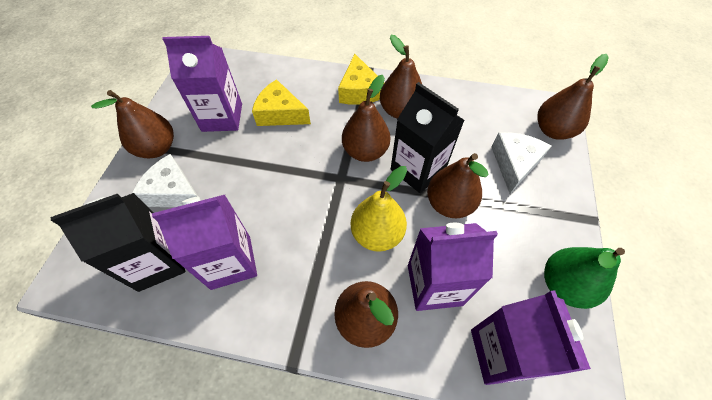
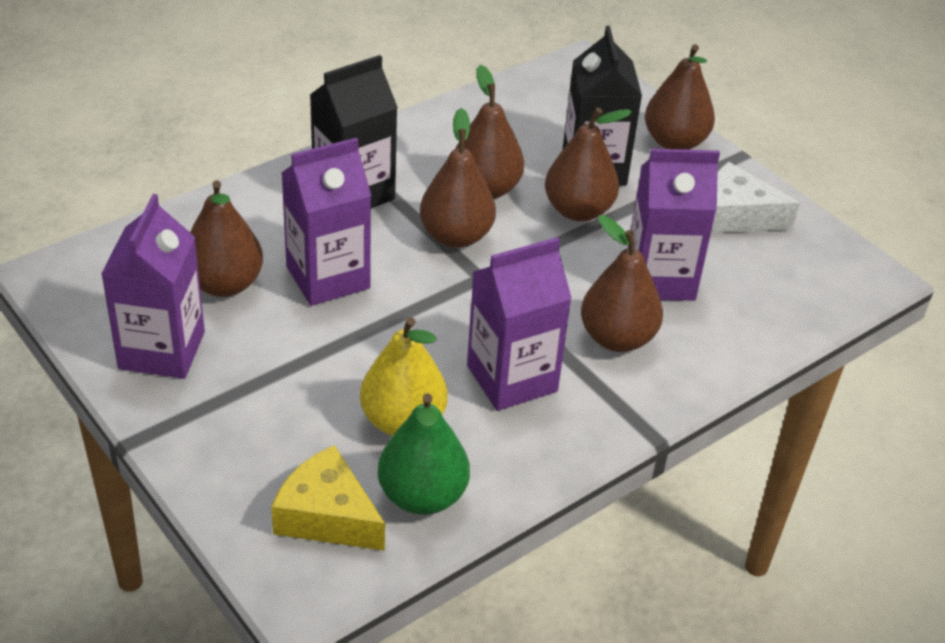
white cheese: 2 -> 1
yellow cheese: 2 -> 1

